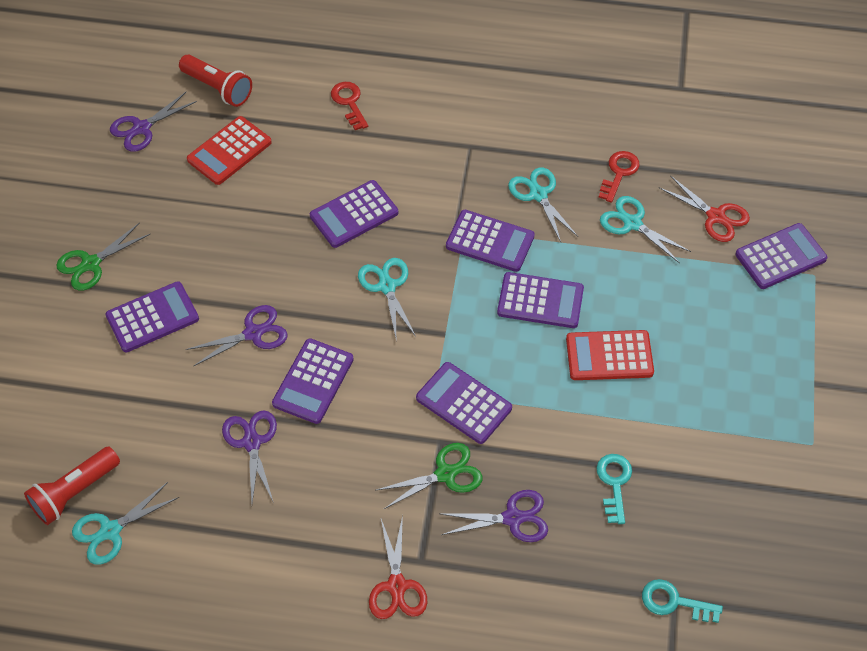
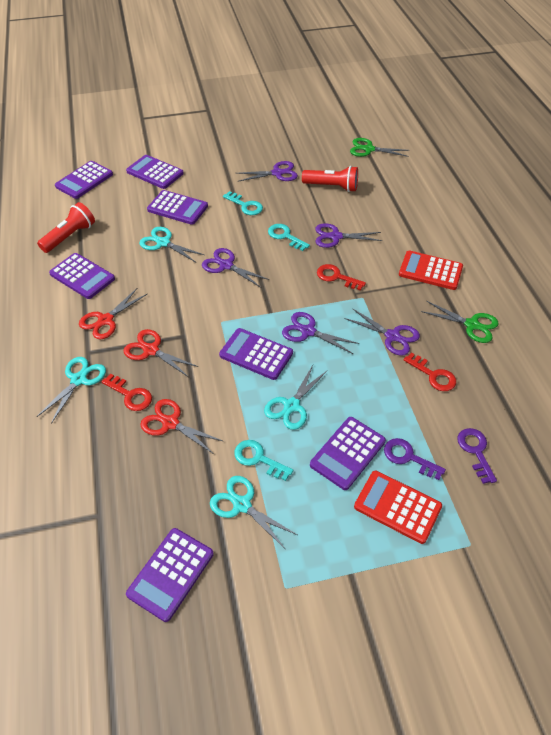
purple key: 0 -> 2
purple scissors: 4 -> 5
red key: 2 -> 3
red scissors: 2 -> 3
turquoise key: 2 -> 3

